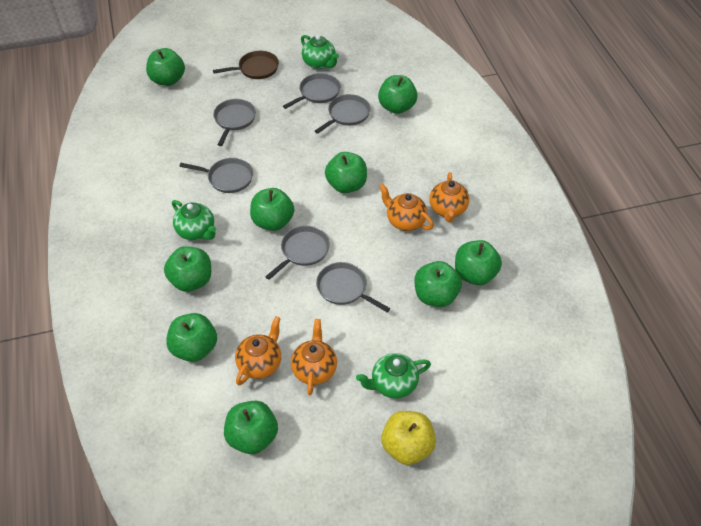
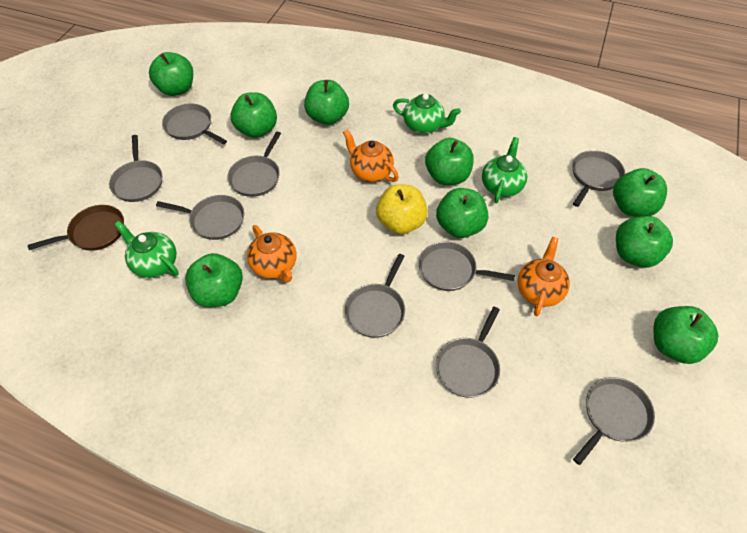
grey pan: 6 -> 9
orange teapot: 4 -> 3

